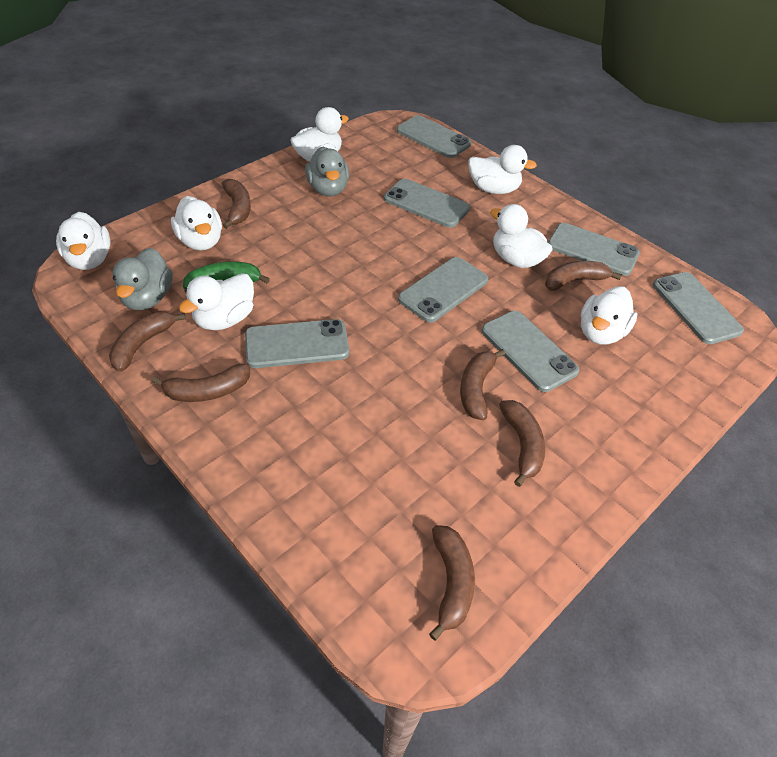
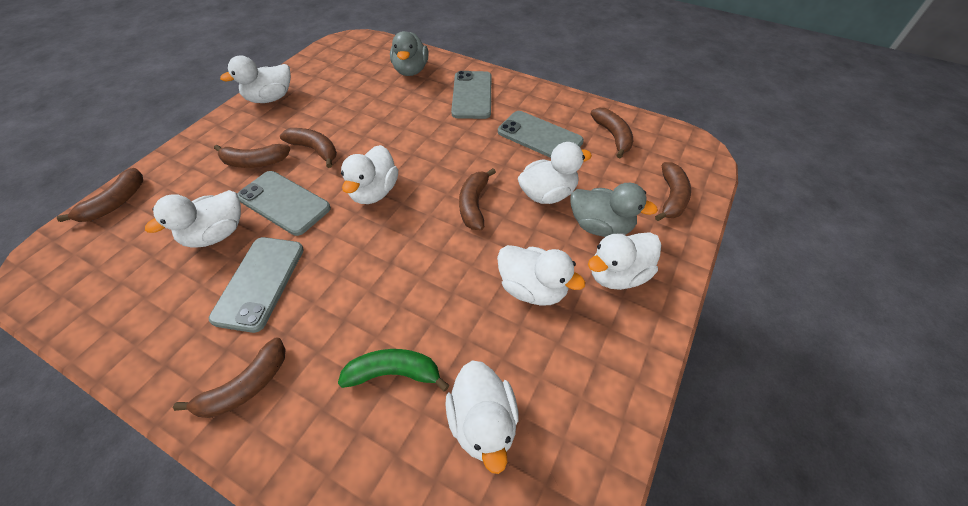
grey phone: 7 -> 4

